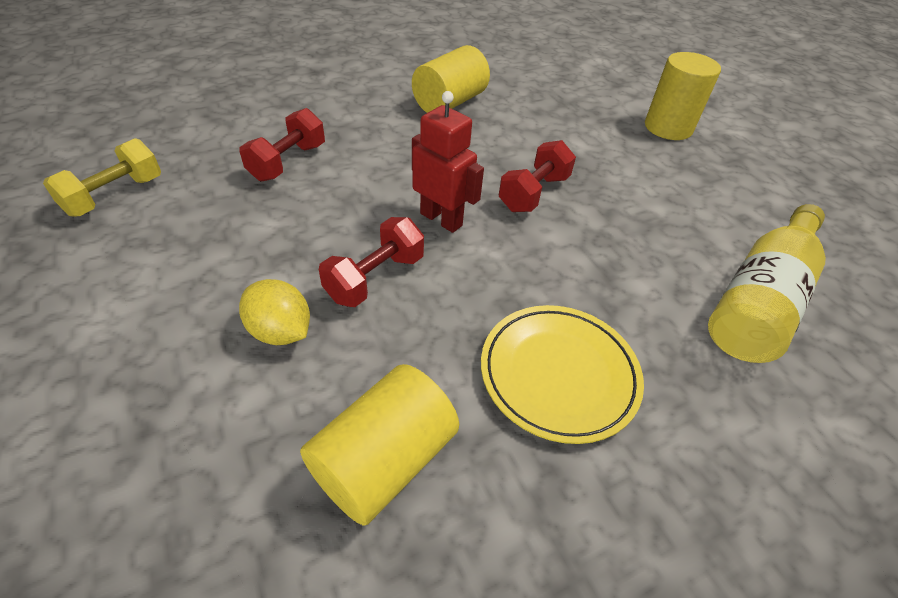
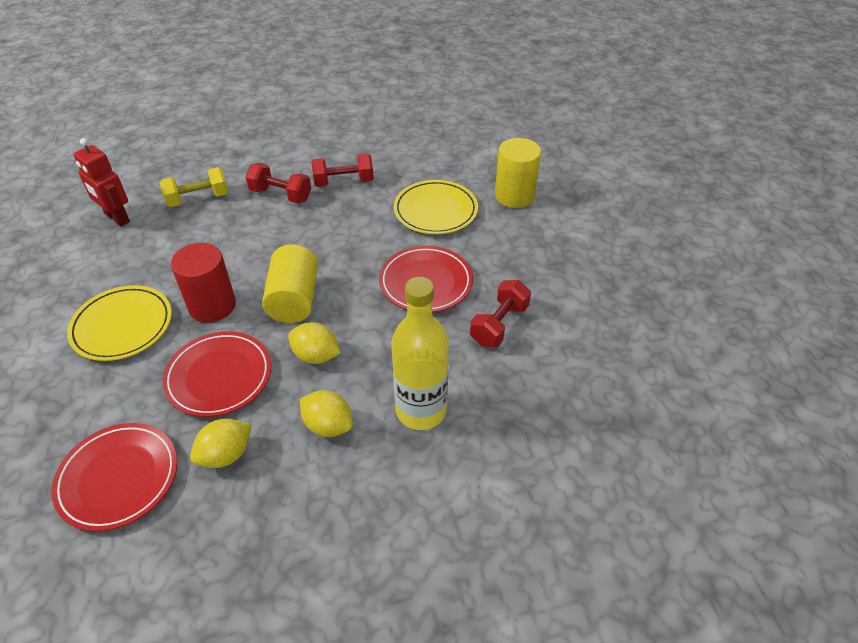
red cylinder: 0 -> 1
red plate: 0 -> 3
yellow cylinder: 3 -> 2
yellow lemon: 1 -> 3
yellow plate: 1 -> 2

